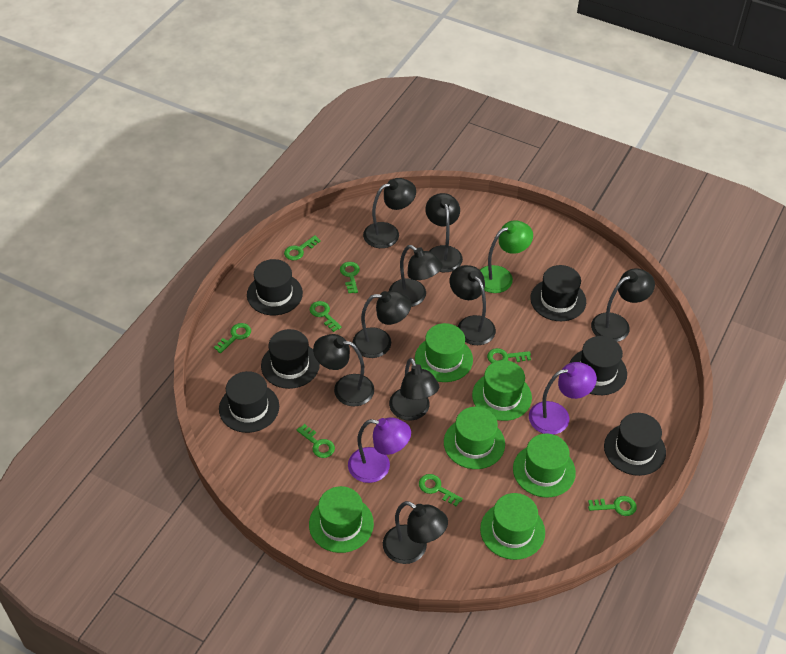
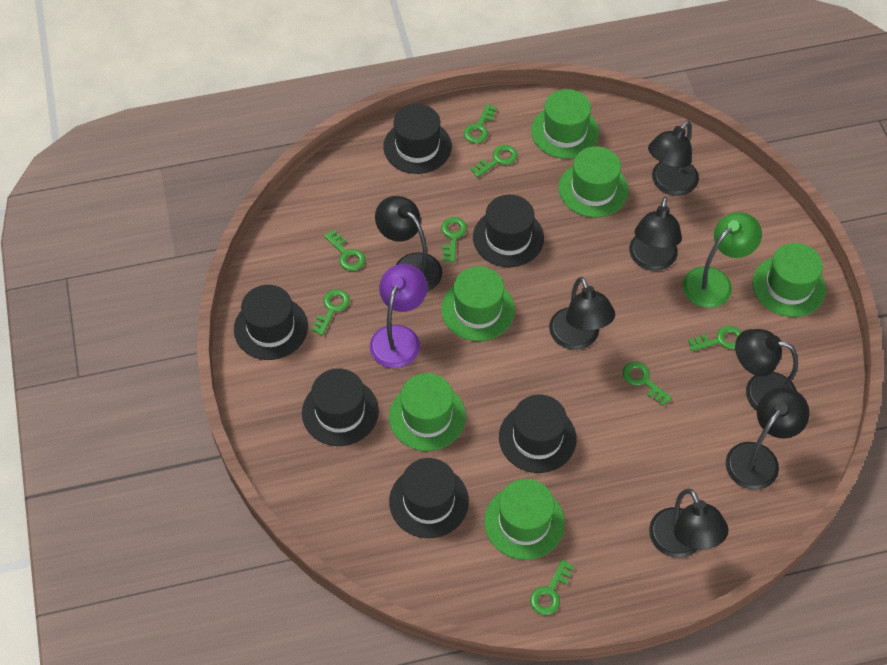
black lamp: 9 -> 7
purple lamp: 2 -> 1

